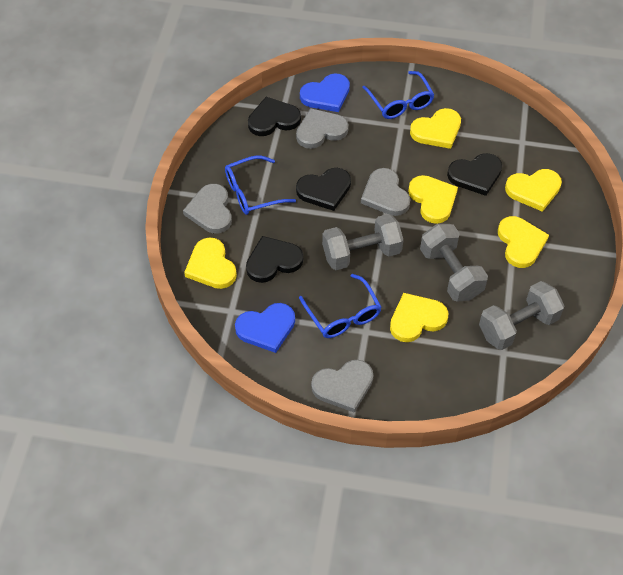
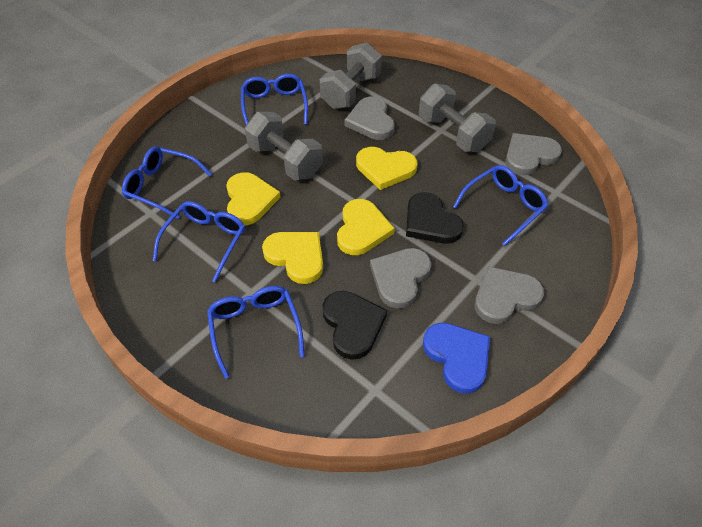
black heart: 4 -> 2
blue glasses: 3 -> 5
blue heart: 2 -> 1
yellow heart: 6 -> 4

